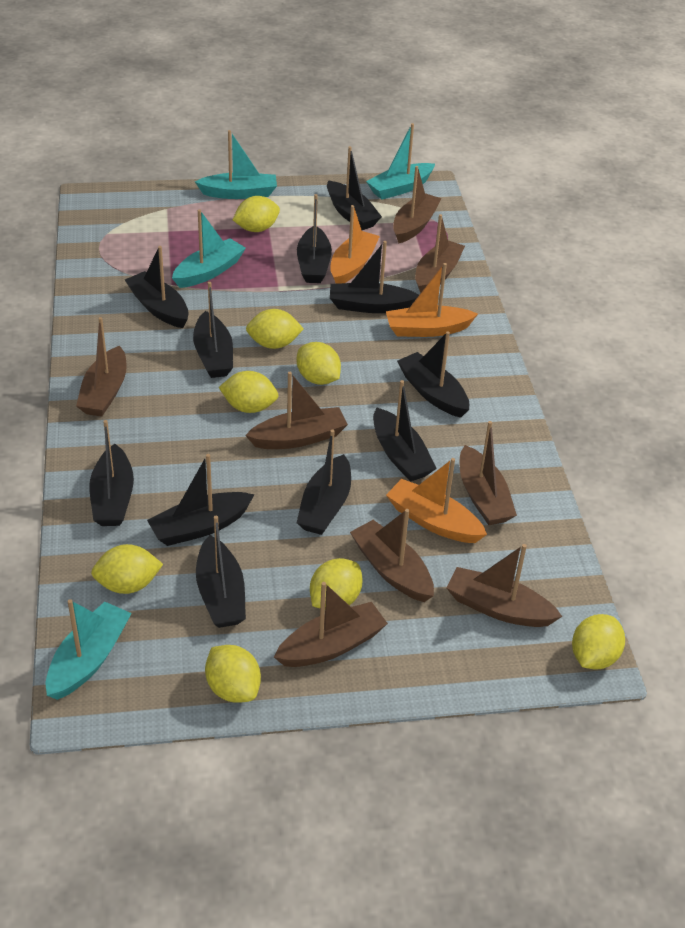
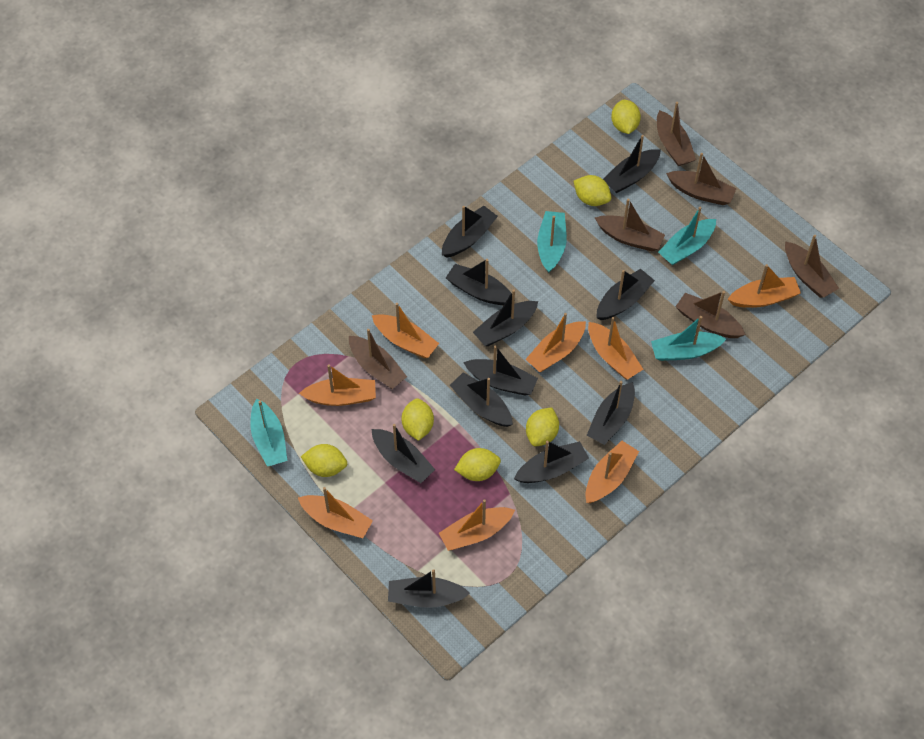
brown boat: 8 -> 6
orange boat: 3 -> 8
yellow lemon: 8 -> 6

